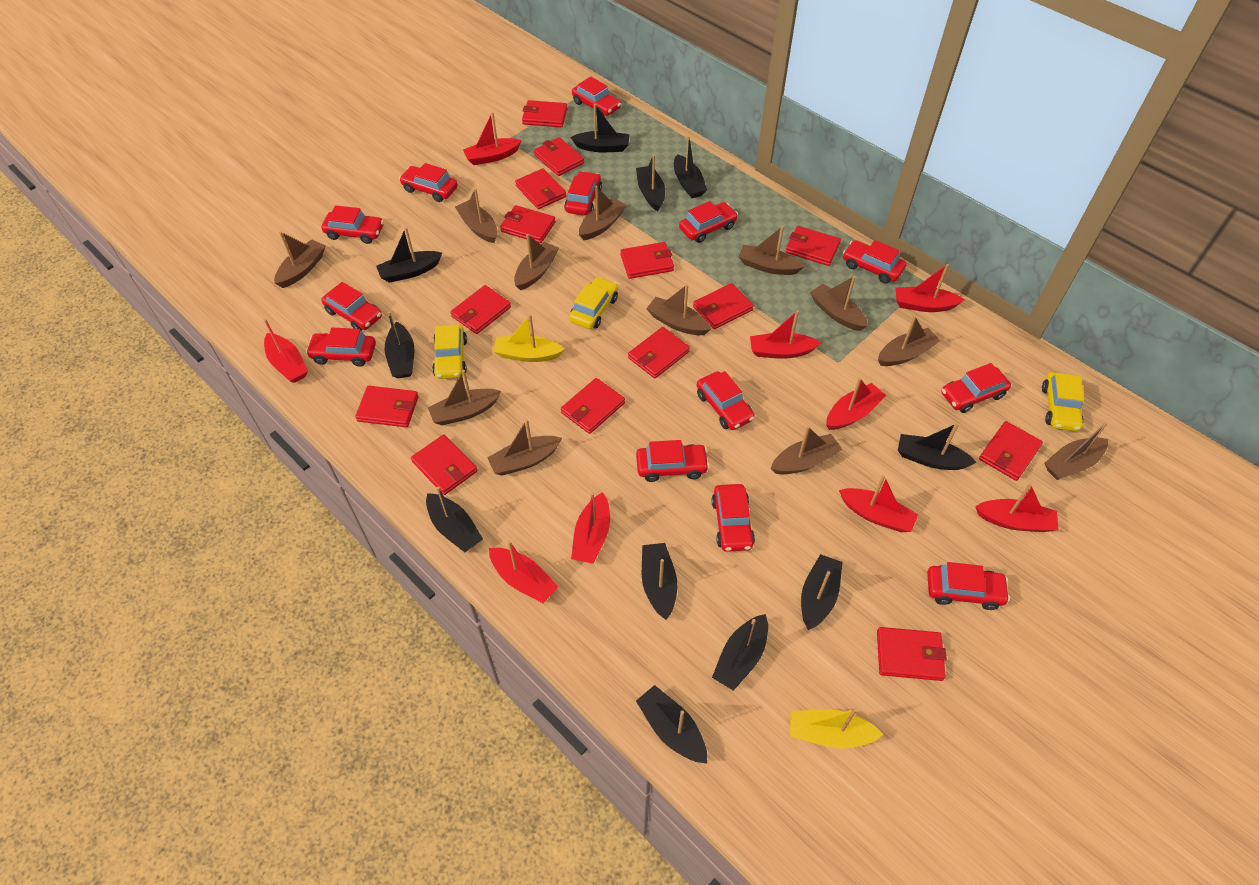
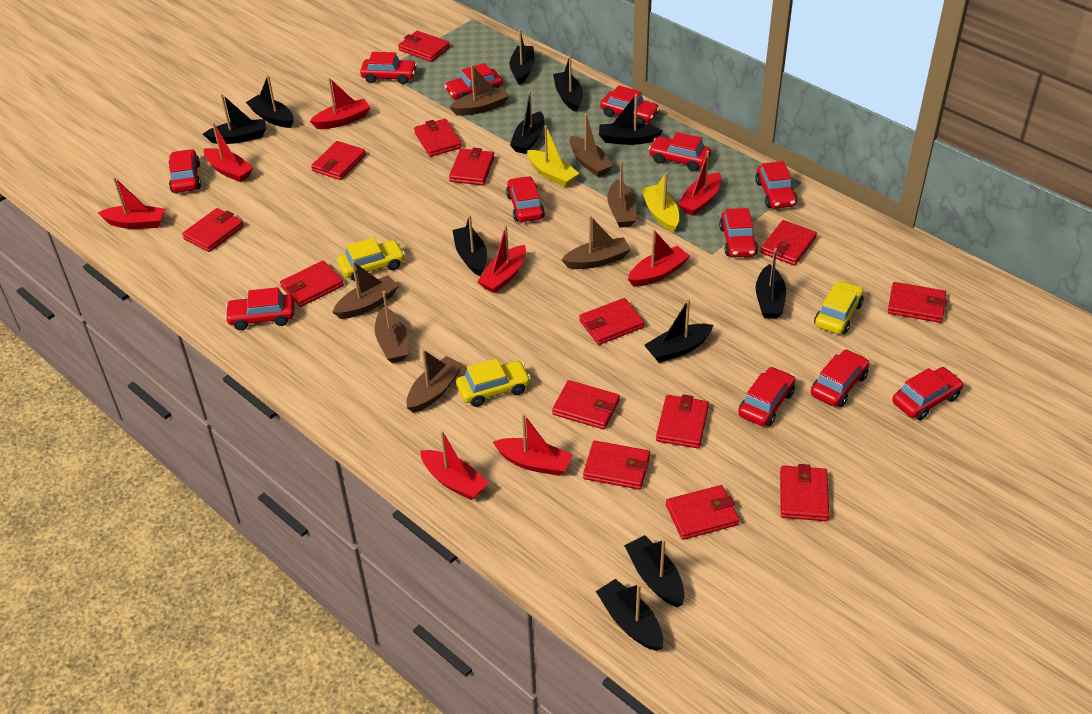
brown boat: 12 -> 7
red boat: 9 -> 8
red car: 13 -> 12

